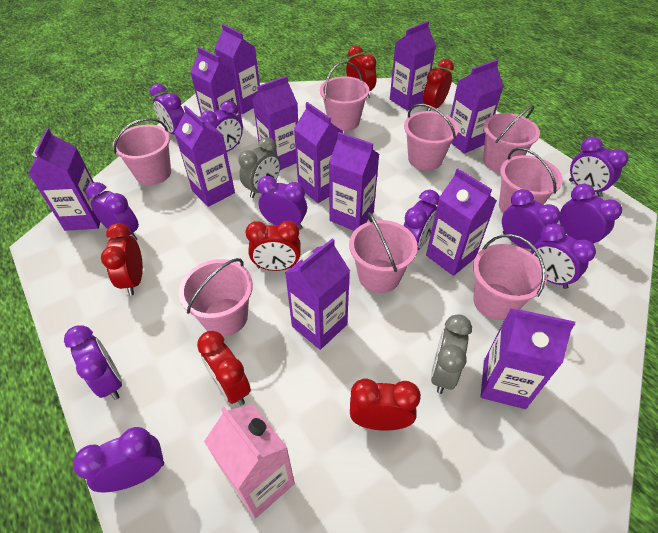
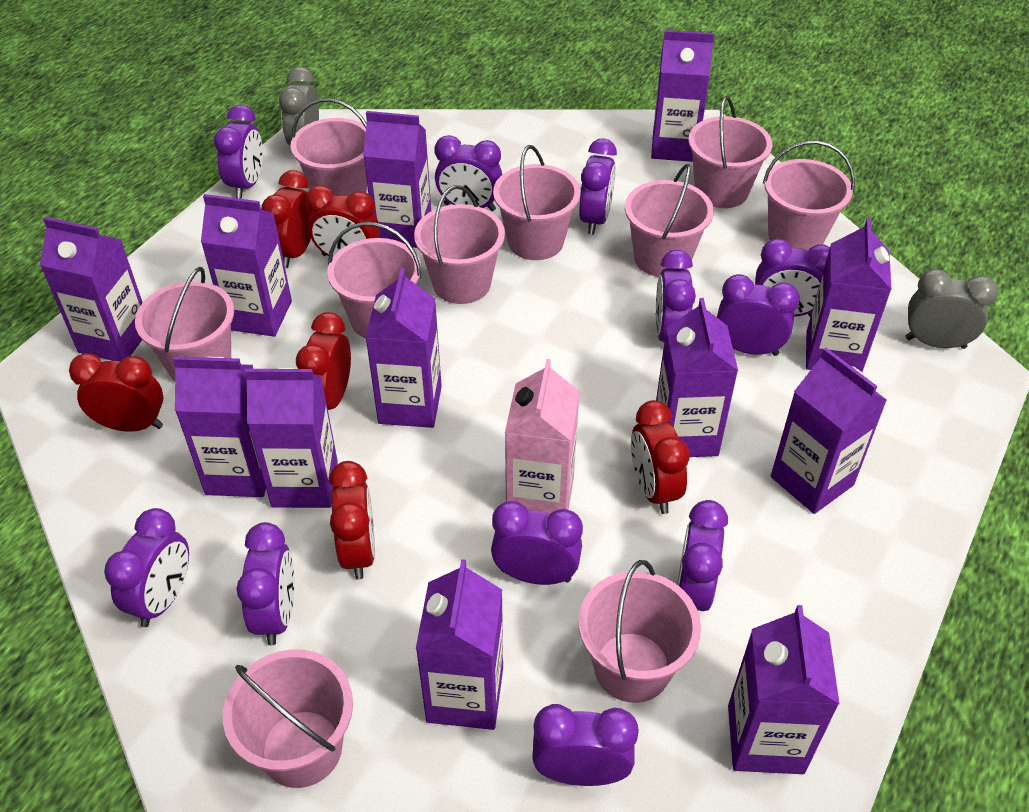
pink bucket: 8 -> 10

